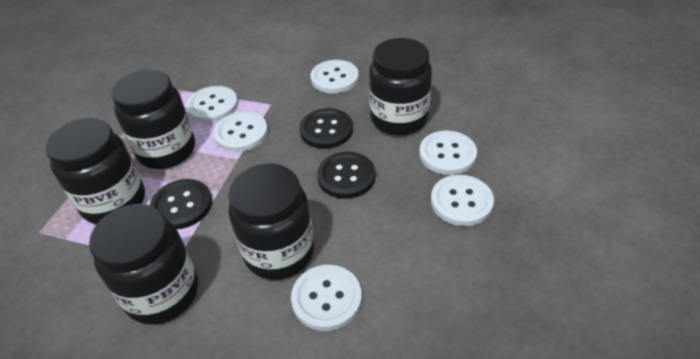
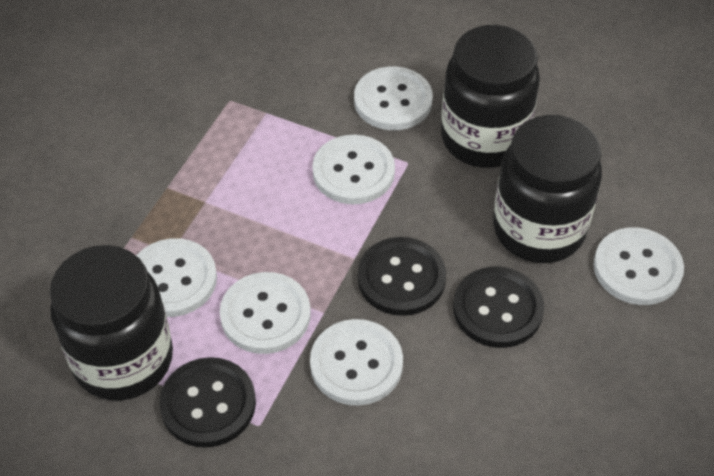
black jar: 5 -> 3

